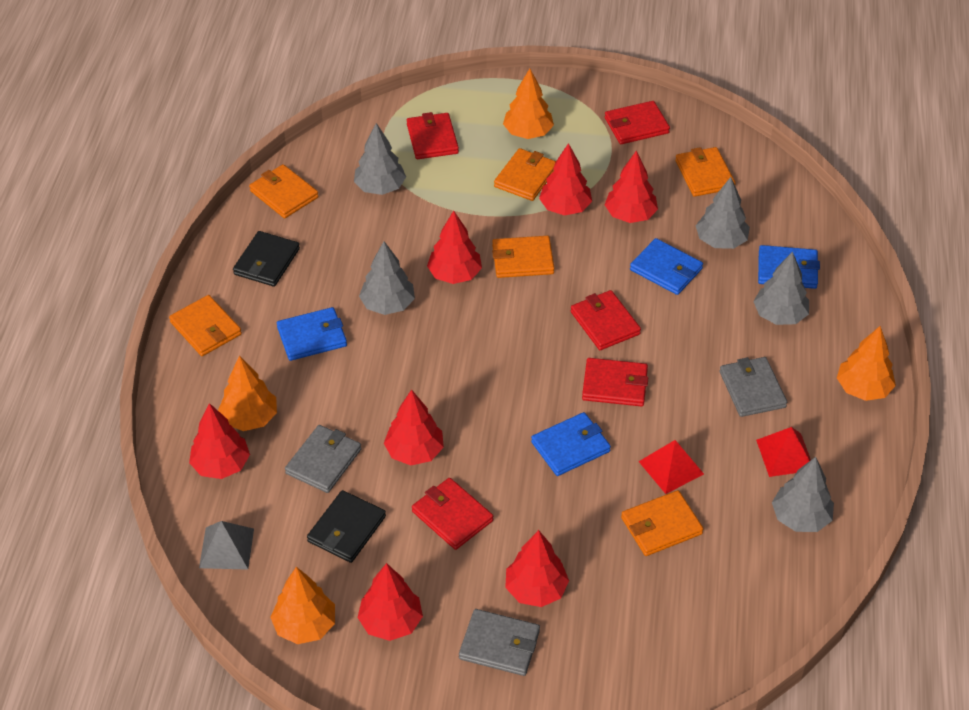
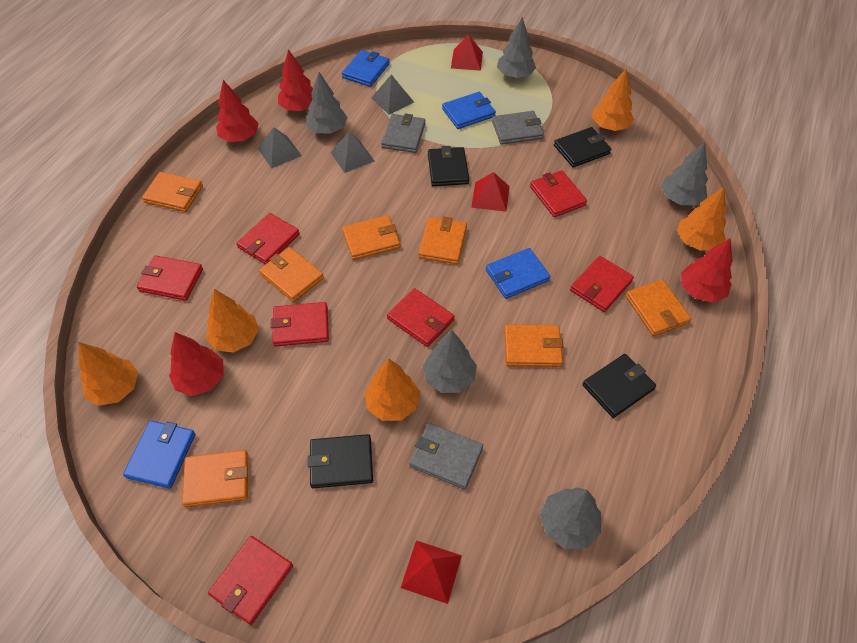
black wallet: 2 -> 4
grey pyramid: 1 -> 3
orange tree: 4 -> 5
orange wallet: 6 -> 7
red pyramid: 2 -> 3
red tree: 7 -> 4
red wallet: 5 -> 7

